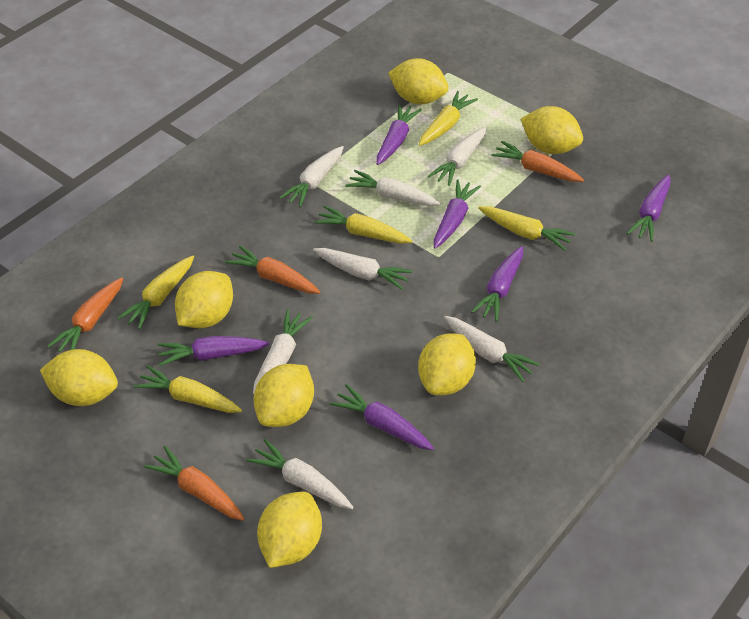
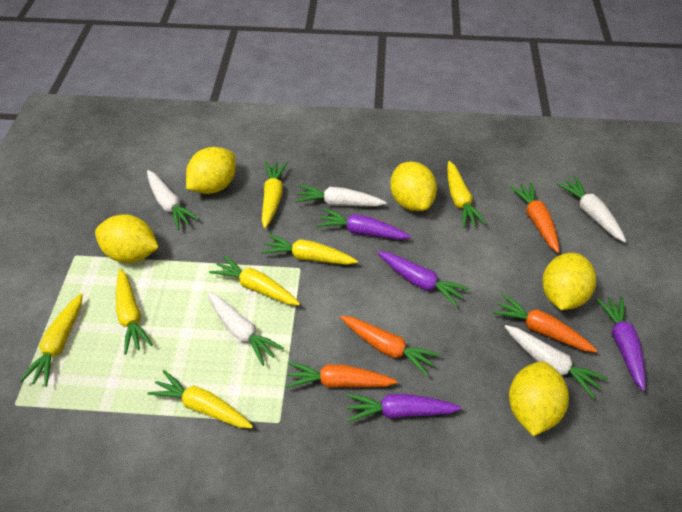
purple carrot: 6 -> 4
white carrot: 7 -> 5
yellow carrot: 5 -> 7
yellow lemon: 7 -> 5

